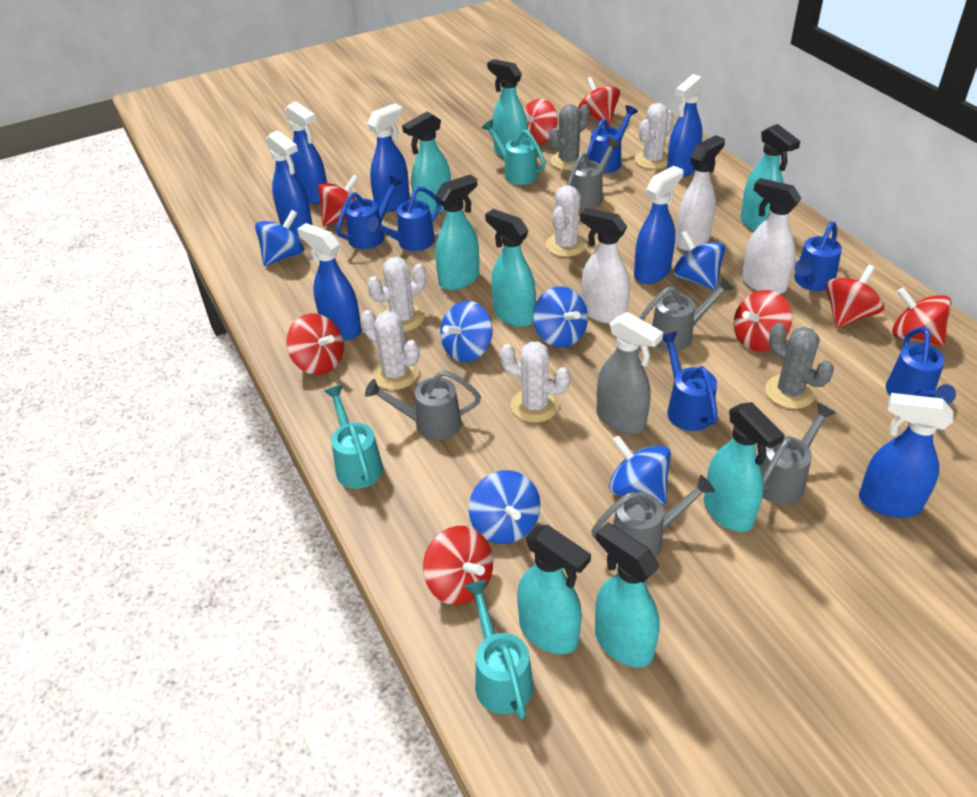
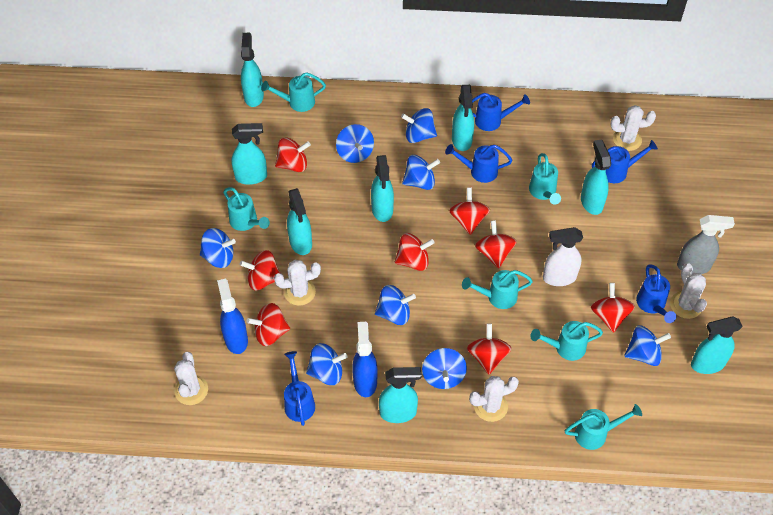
blue spinning top: 6 -> 8
blue spray bottle: 7 -> 2
blue watering can: 6 -> 5
grey cactus: 2 -> 0
grey watering can: 5 -> 0
turquoise watering can: 3 -> 6
white spray bottle: 3 -> 1

